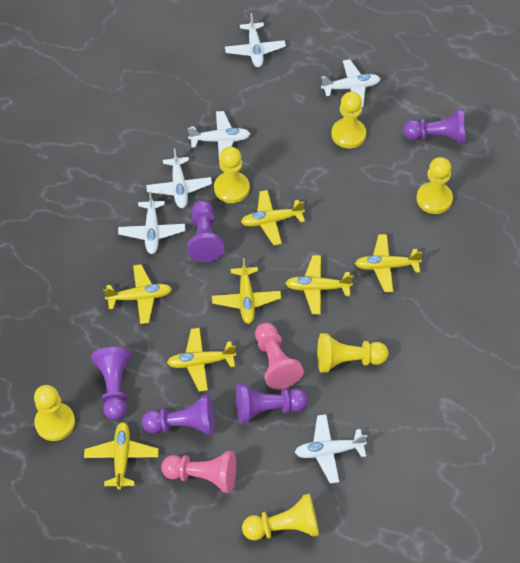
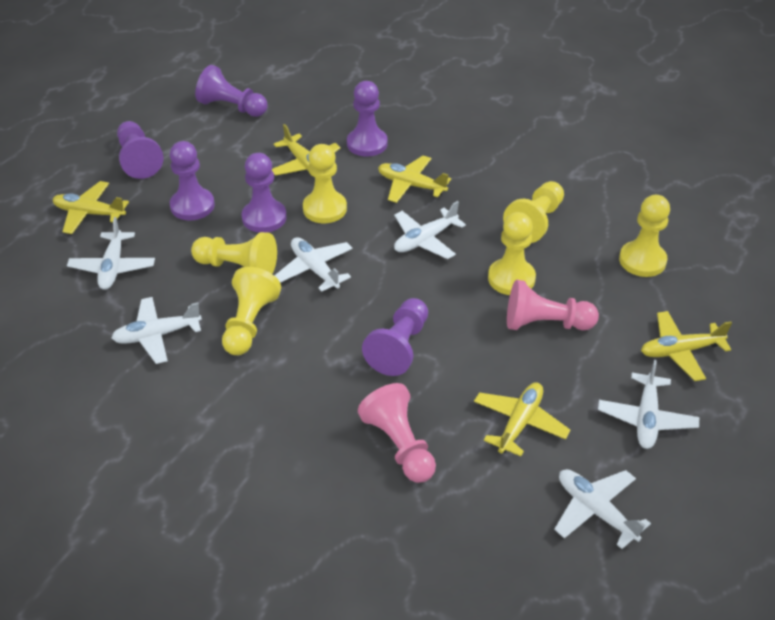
purple pawn: 5 -> 6
yellow plane: 7 -> 5

